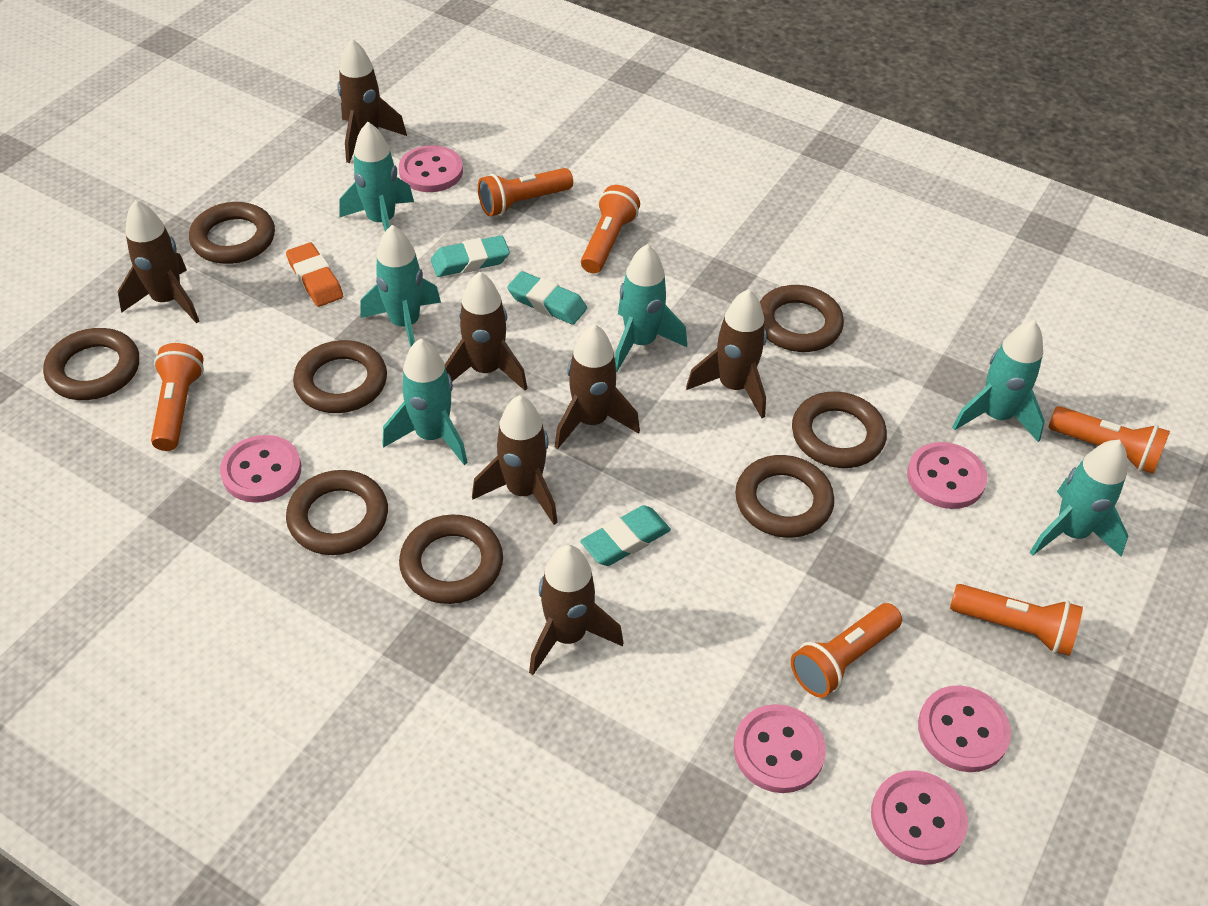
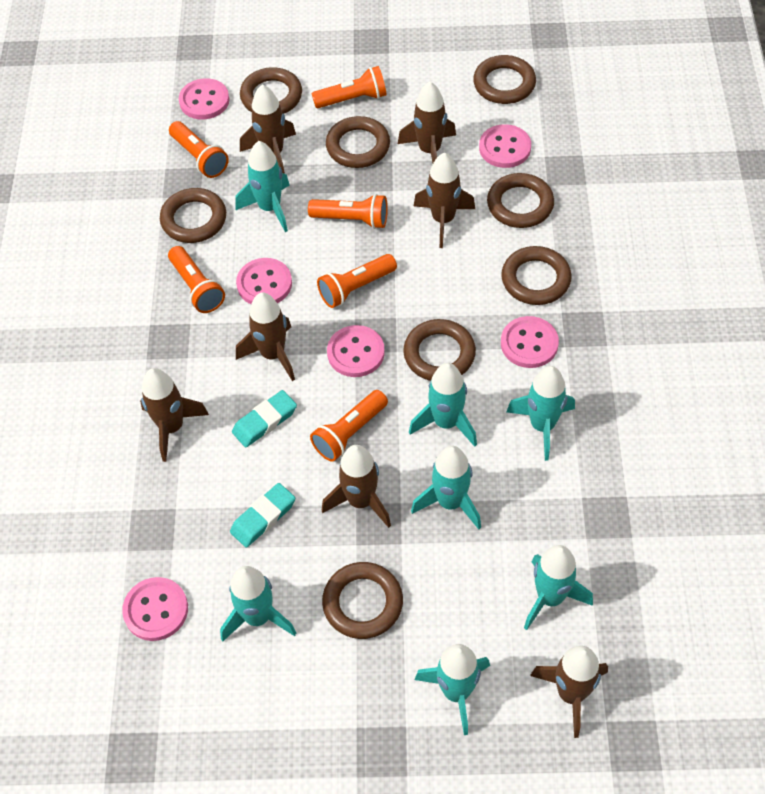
orange eraser: 1 -> 0
turquoise eraser: 3 -> 2
turquoise rocket: 6 -> 7

